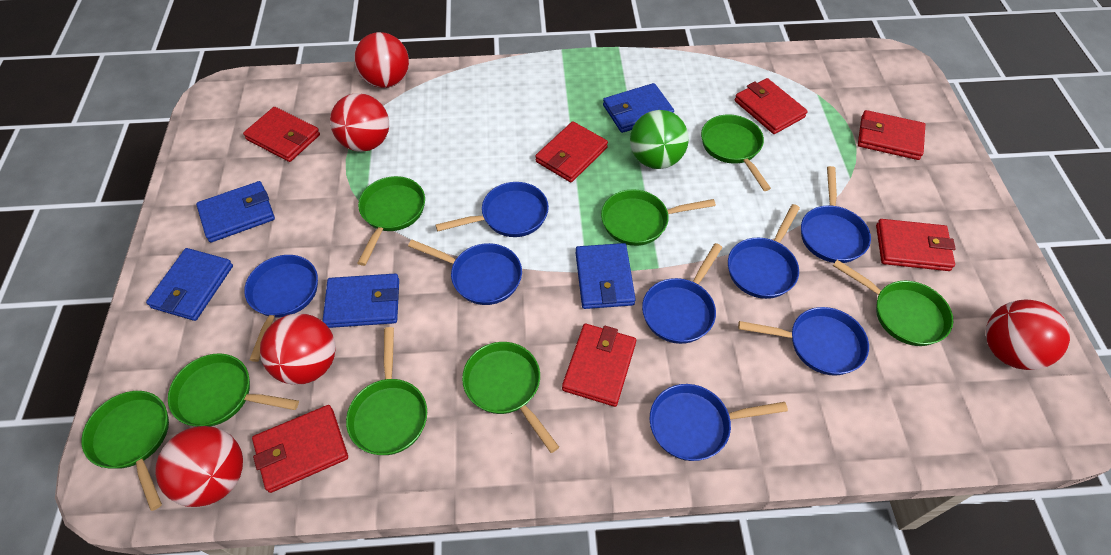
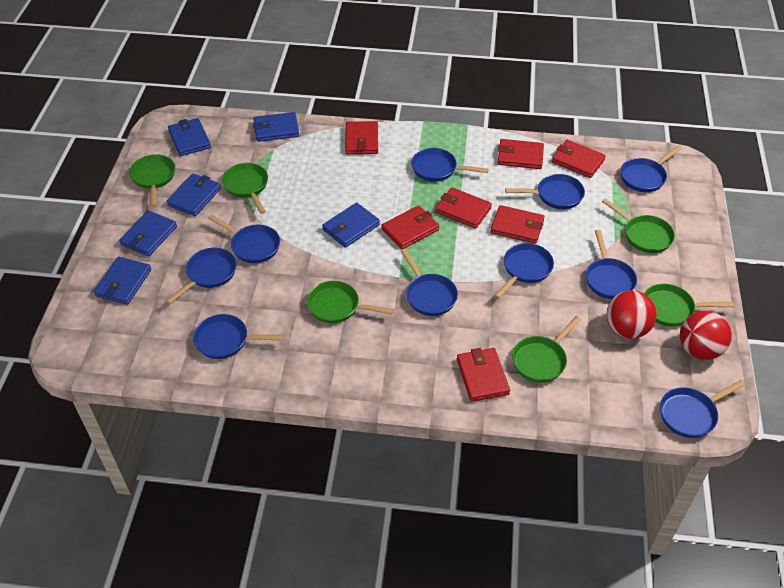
blue pan: 8 -> 10
blue wallet: 5 -> 6
green ball: 1 -> 0
green pan: 8 -> 6
red ball: 5 -> 2

